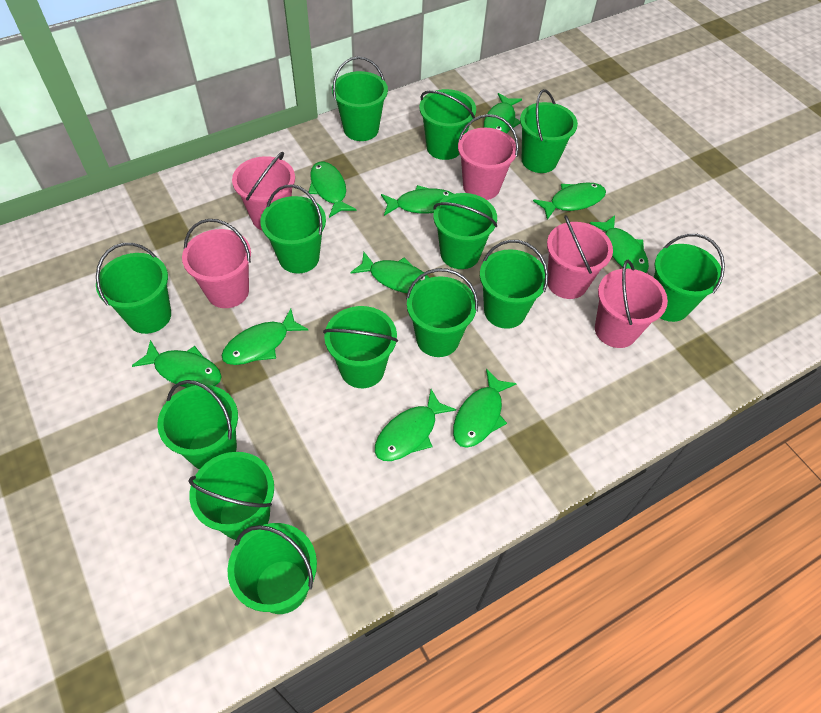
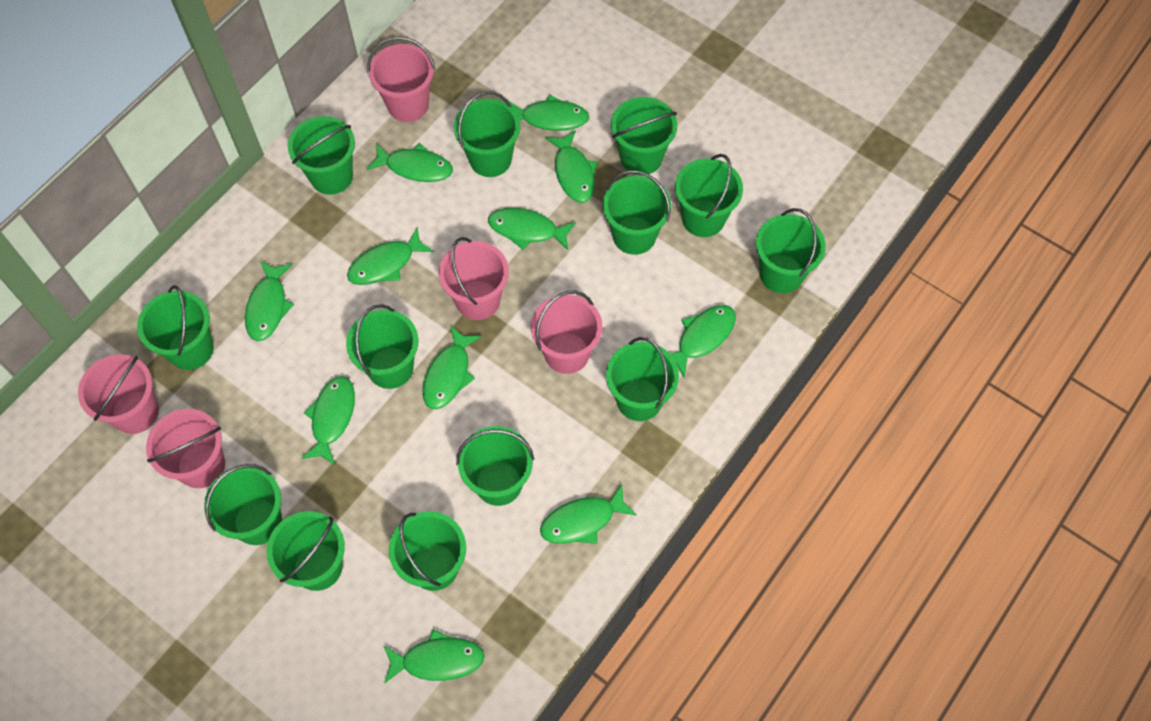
green fish: 10 -> 11

